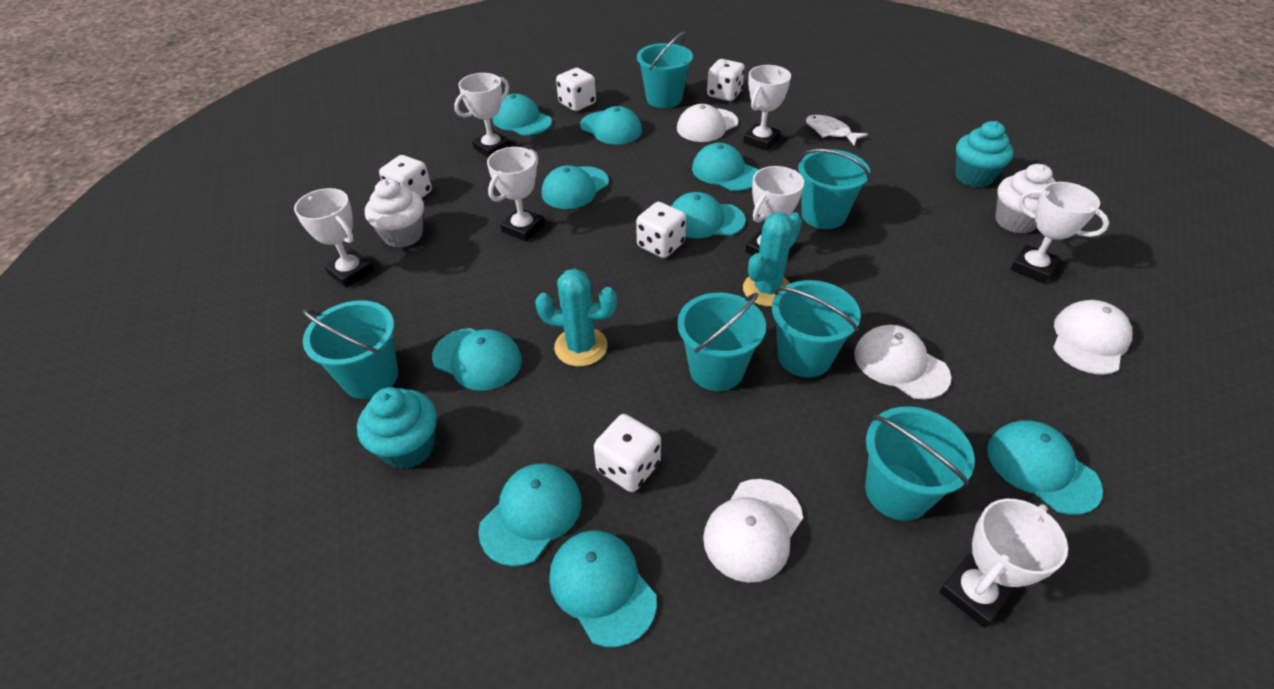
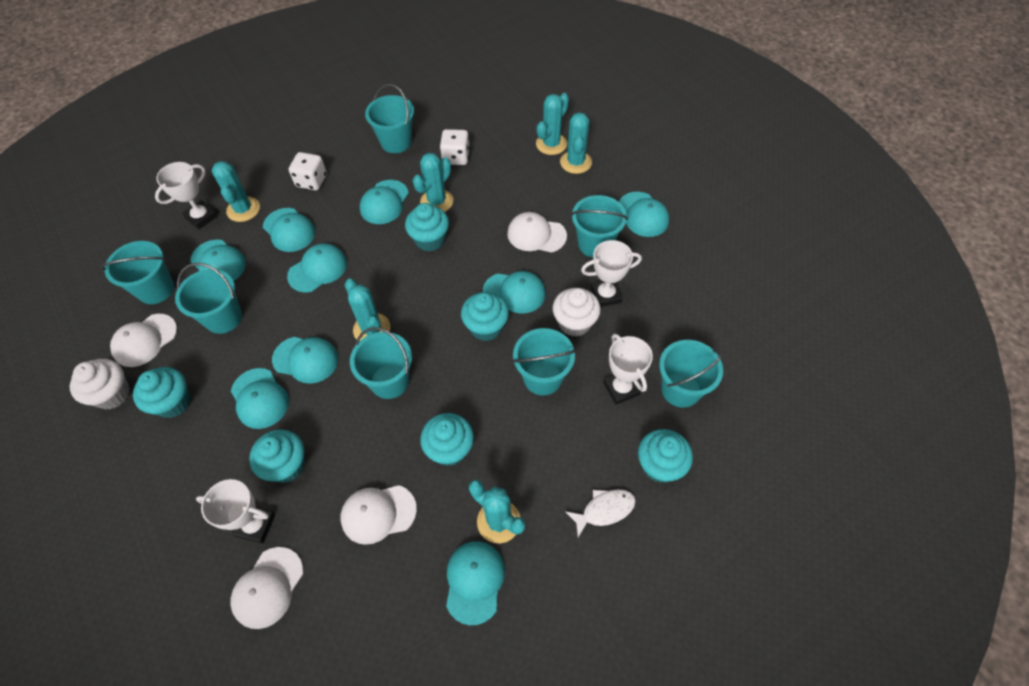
turquoise bucket: 6 -> 7
turquoise cactus: 2 -> 6
turquoise cupcake: 2 -> 6
white dice: 5 -> 2
white trophy: 7 -> 4

